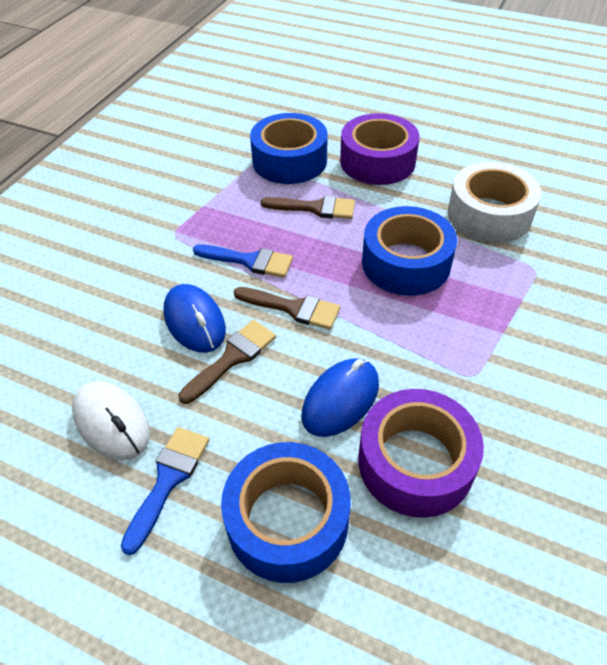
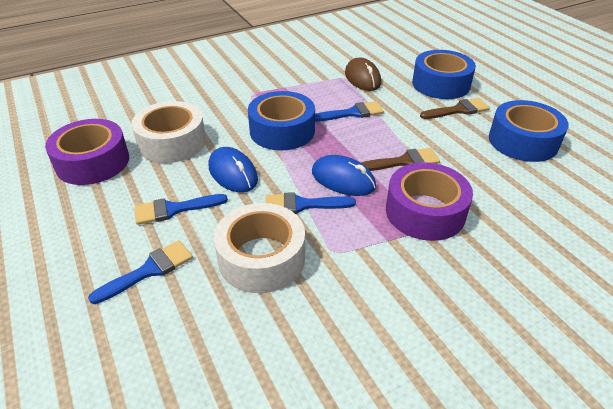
blue brush: 2 -> 4
brown brush: 3 -> 2
brown mouse: 0 -> 1
white mouse: 1 -> 0
white tape: 1 -> 2

